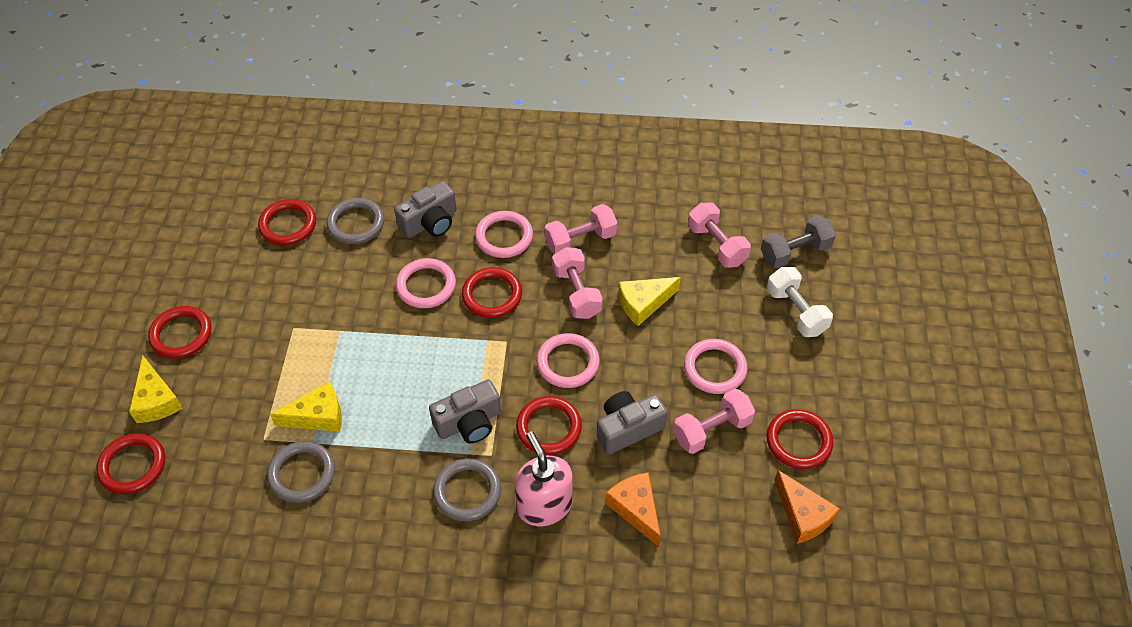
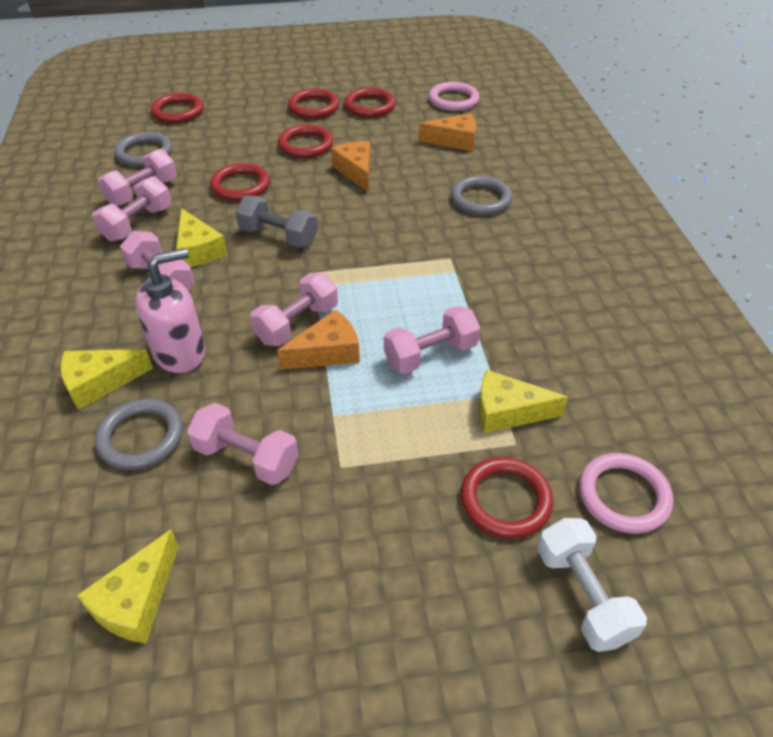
grey camera: 3 -> 0
orange cheese: 2 -> 3
pink dumbbell: 4 -> 6
pink ring: 4 -> 2
yellow cheese: 3 -> 4

